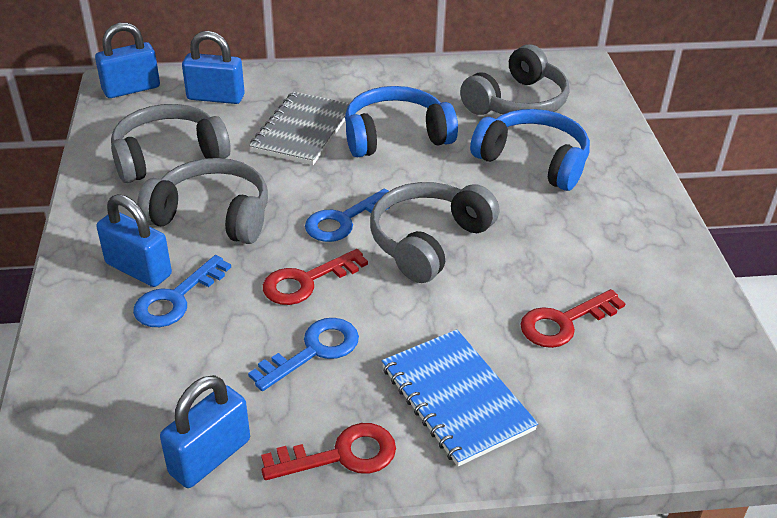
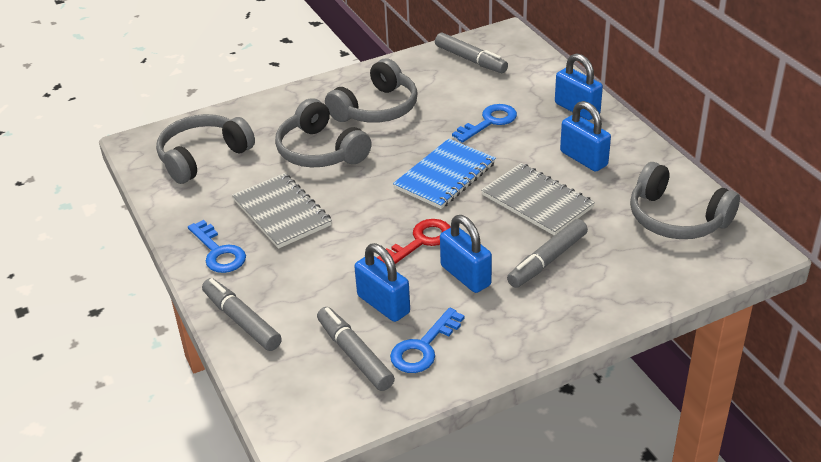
blue headphones: 2 -> 0
grey marker: 0 -> 4
grey notebook: 1 -> 2
red key: 3 -> 1

